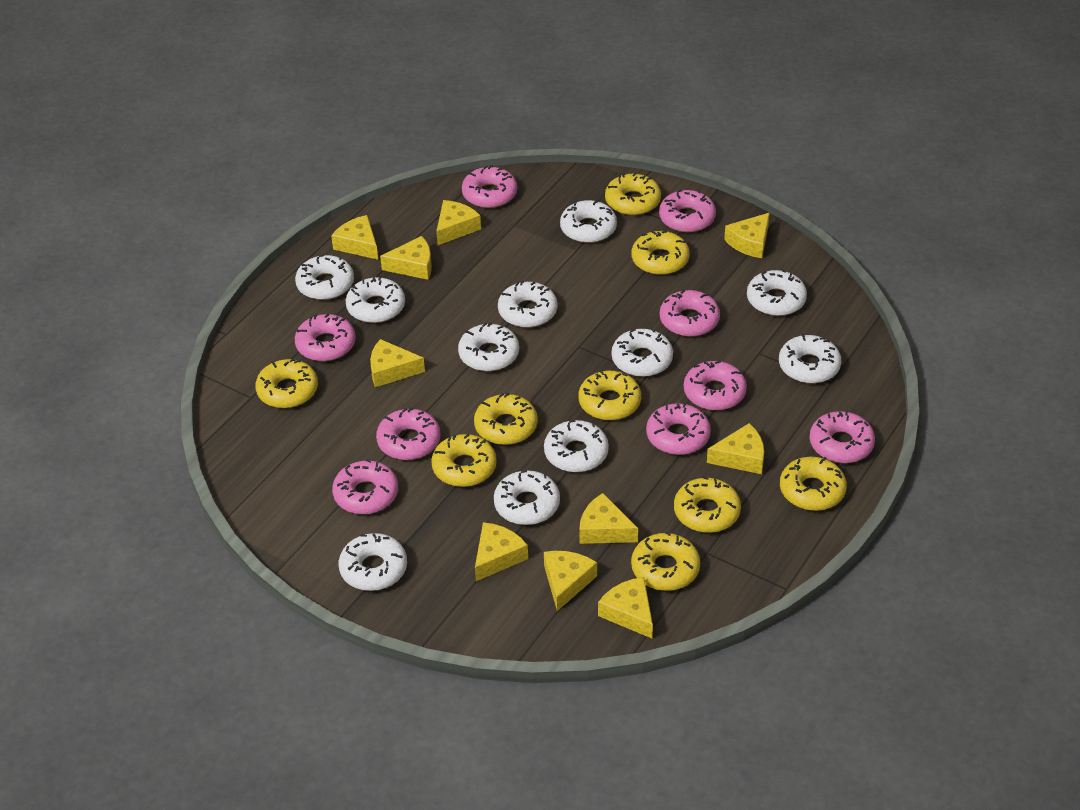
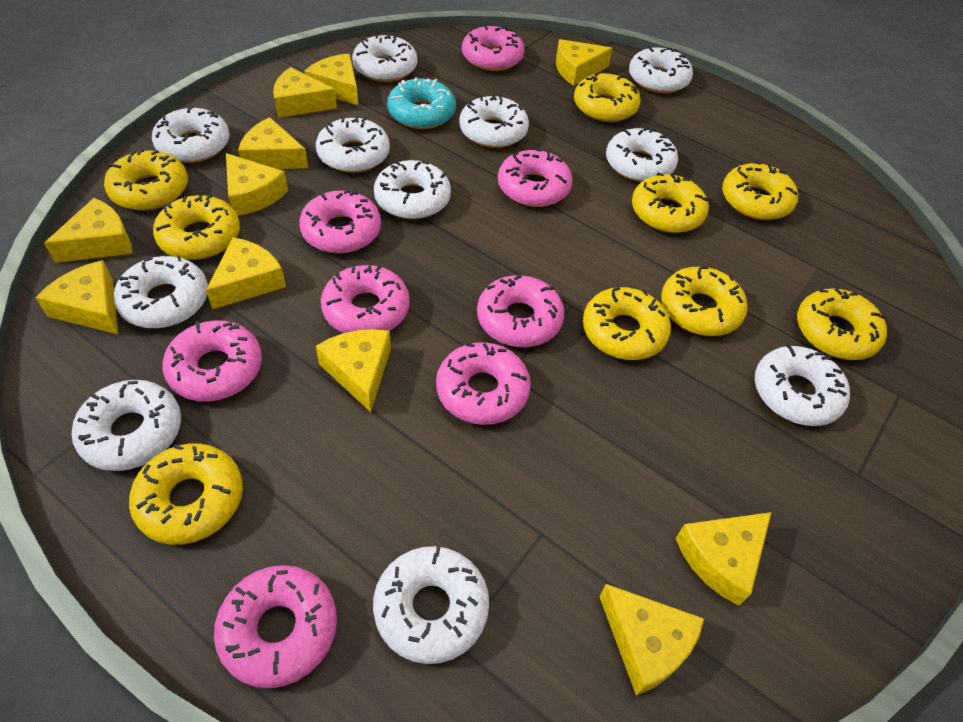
pink donut: 9 -> 8
turquoise donut: 0 -> 1
yellow cheese: 10 -> 11

